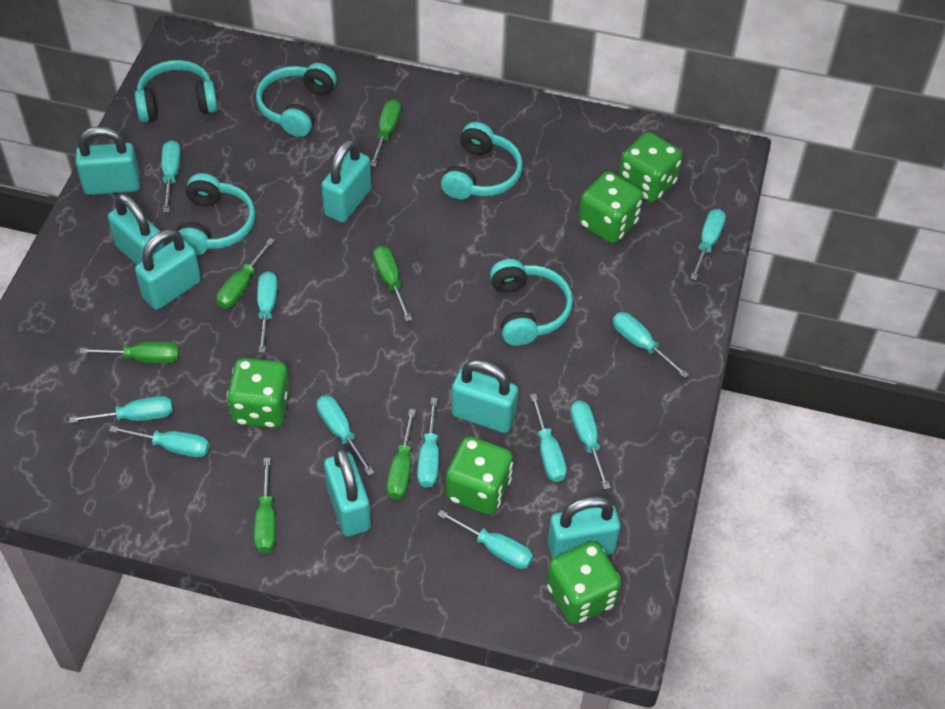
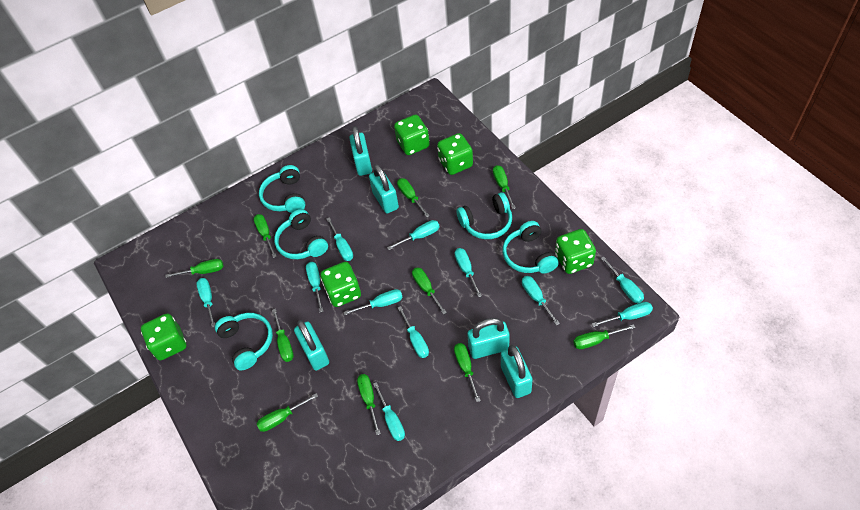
green screwdriver: 6 -> 10
turquoise padlock: 7 -> 5

